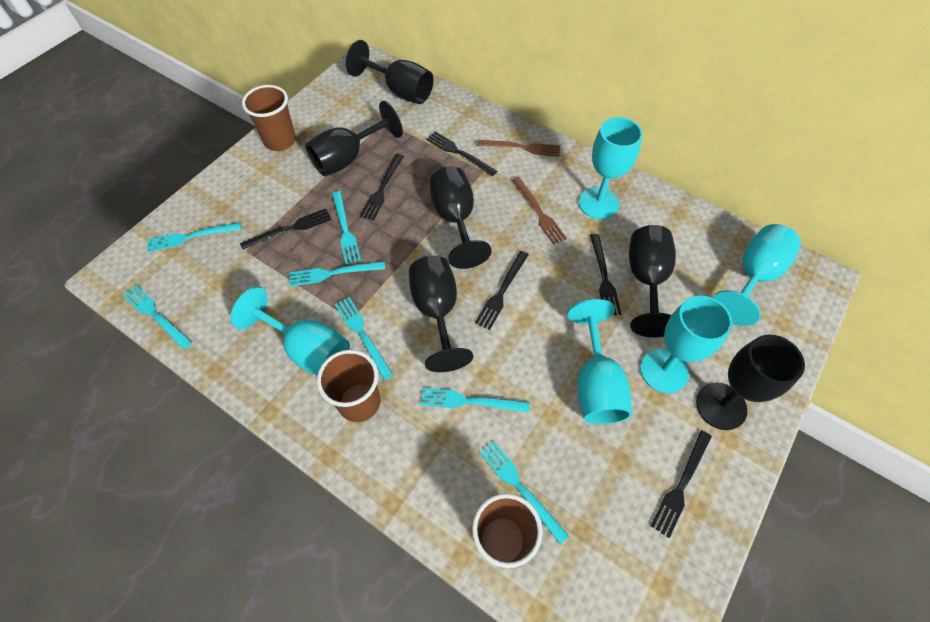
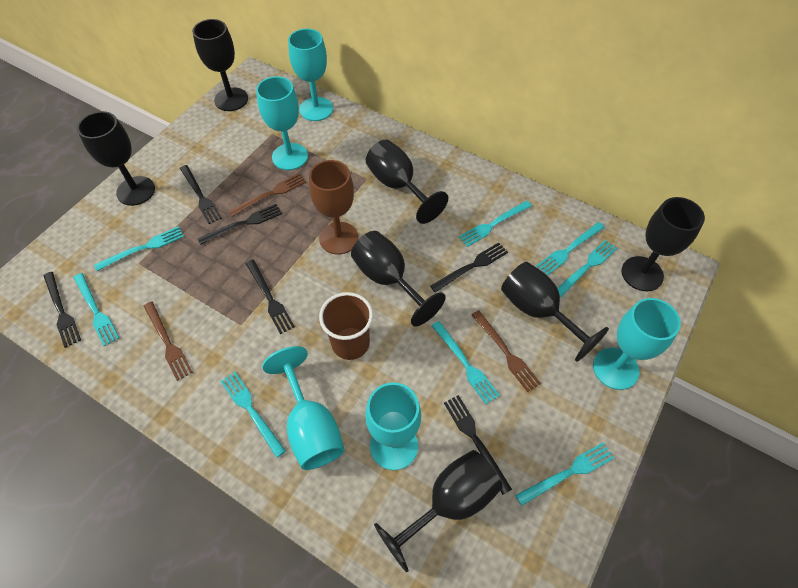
black goblet: 6 -> 7
brown cup: 3 -> 1
brown fork: 2 -> 3
brown goblet: 0 -> 1
turquoise fork: 7 -> 8

